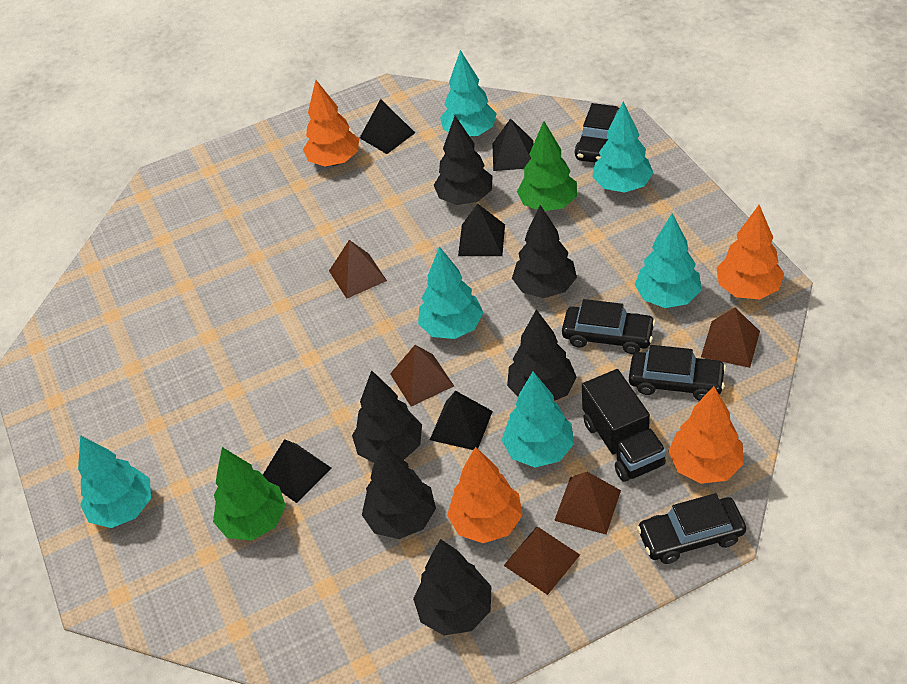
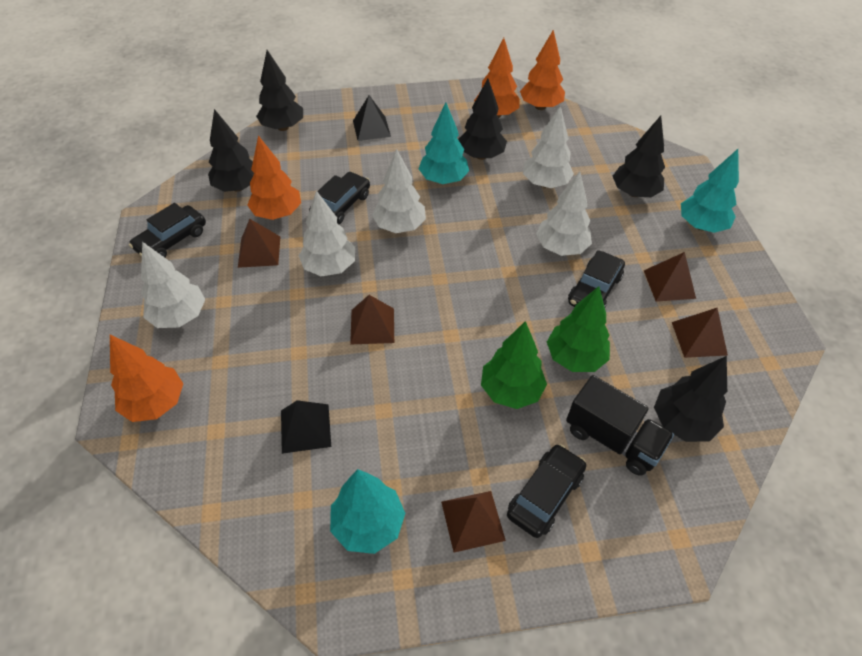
black pyramid: 5 -> 2
black tree: 6 -> 5
turquoise tree: 6 -> 3
white tree: 0 -> 5

